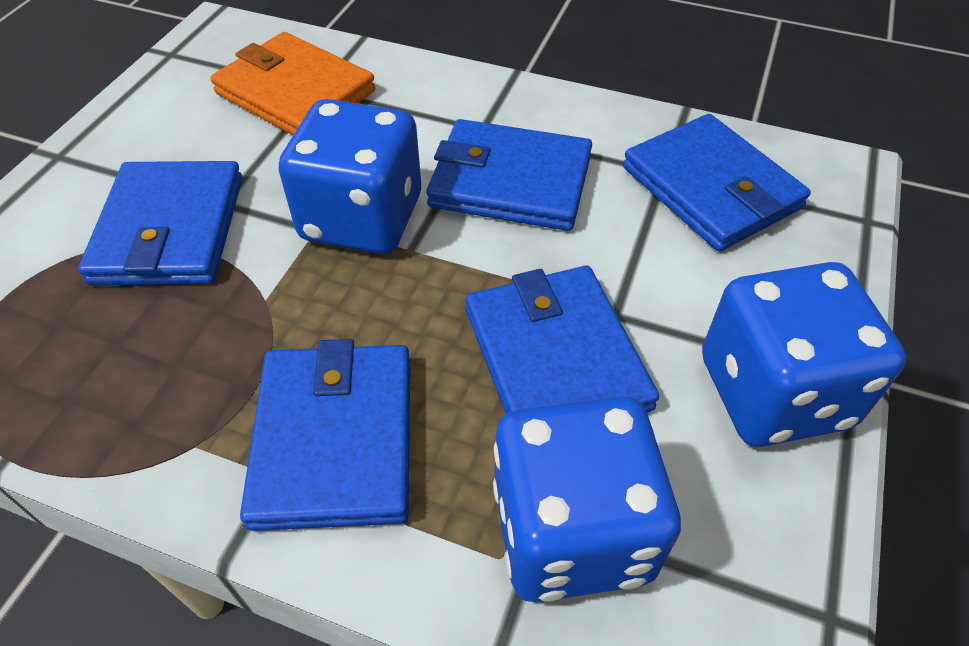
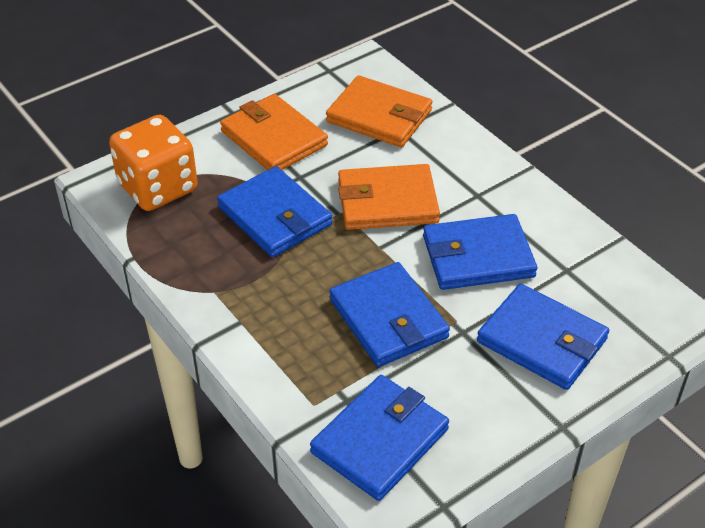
blue dice: 3 -> 0
orange dice: 0 -> 1
orange wallet: 1 -> 3

